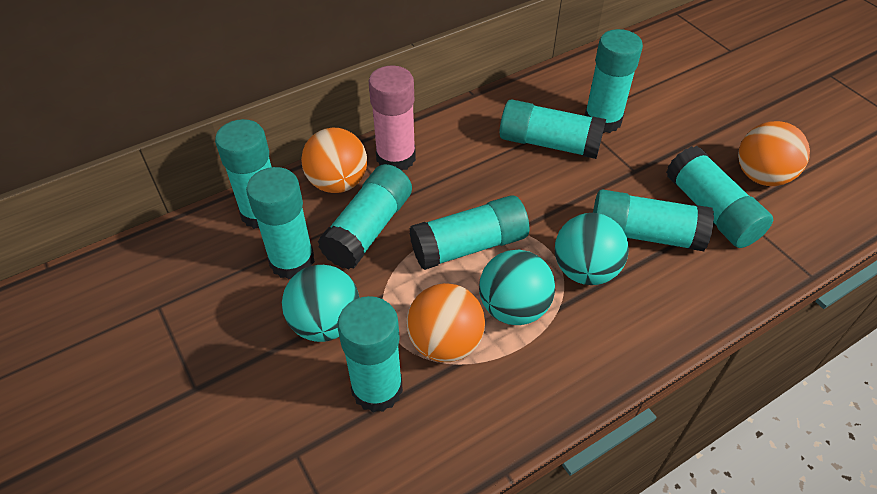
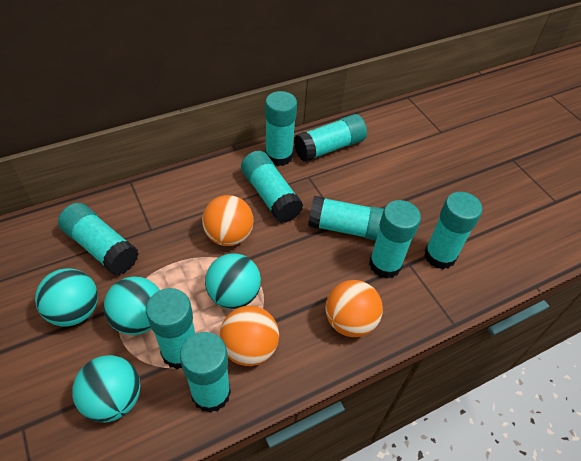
pink glue stick: 1 -> 0
turquoise ball: 3 -> 4

